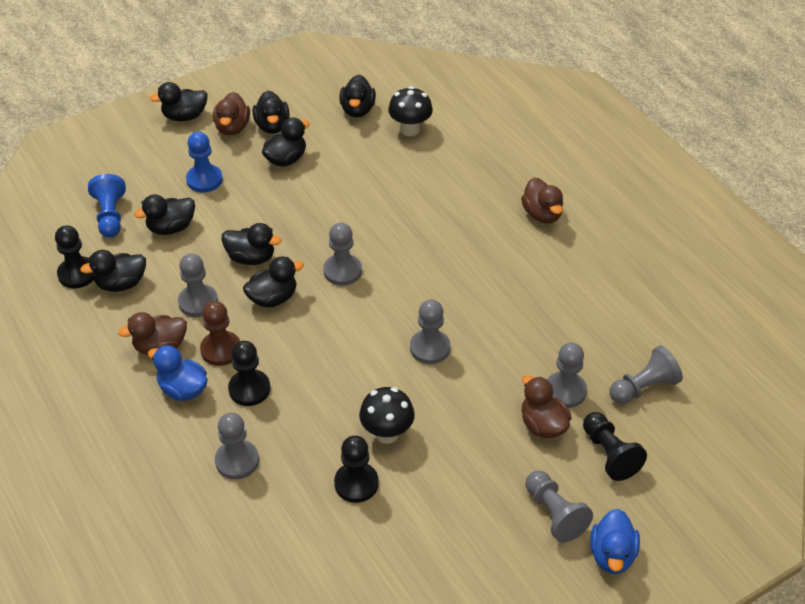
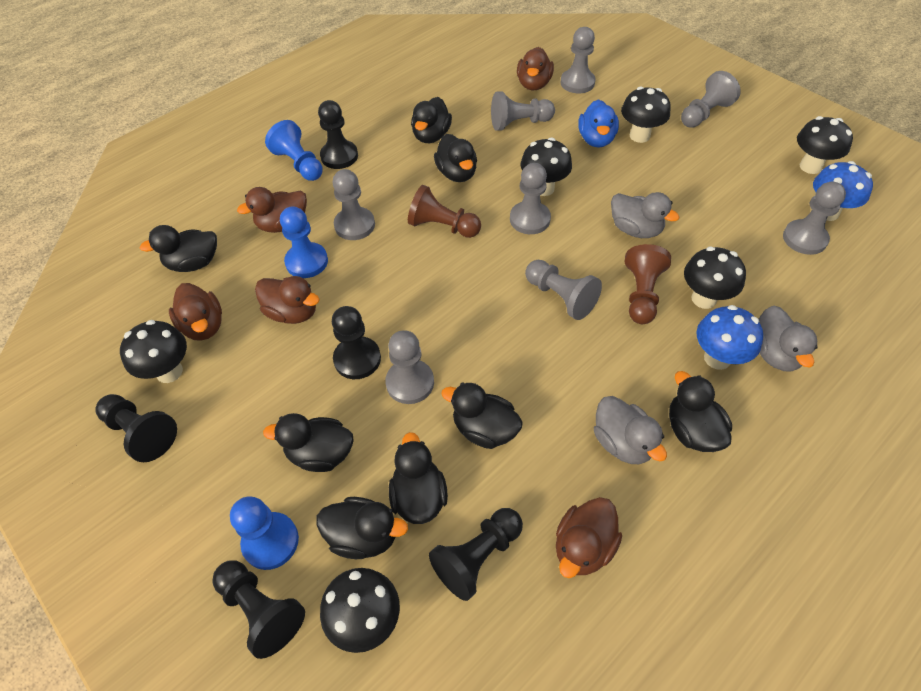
black mushroom: 2 -> 6
black pawn: 4 -> 5
blue duck: 2 -> 1
blue mushroom: 0 -> 2
blue pawn: 2 -> 3
brown duck: 4 -> 5
brown pawn: 1 -> 2
grey duck: 0 -> 3
grey pawn: 7 -> 8

